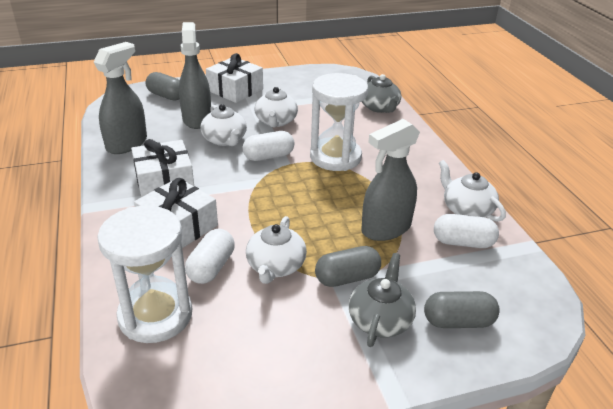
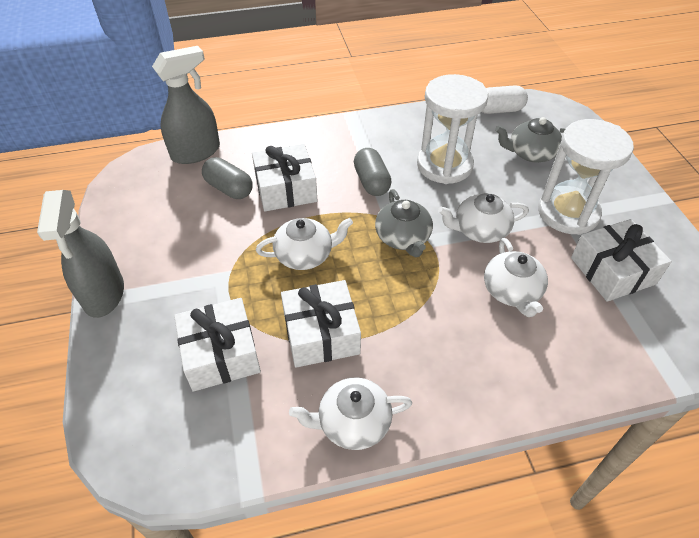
grey capsule: 3 -> 2
grey spray bottle: 3 -> 2
white capsule: 3 -> 1
white gift: 3 -> 4

